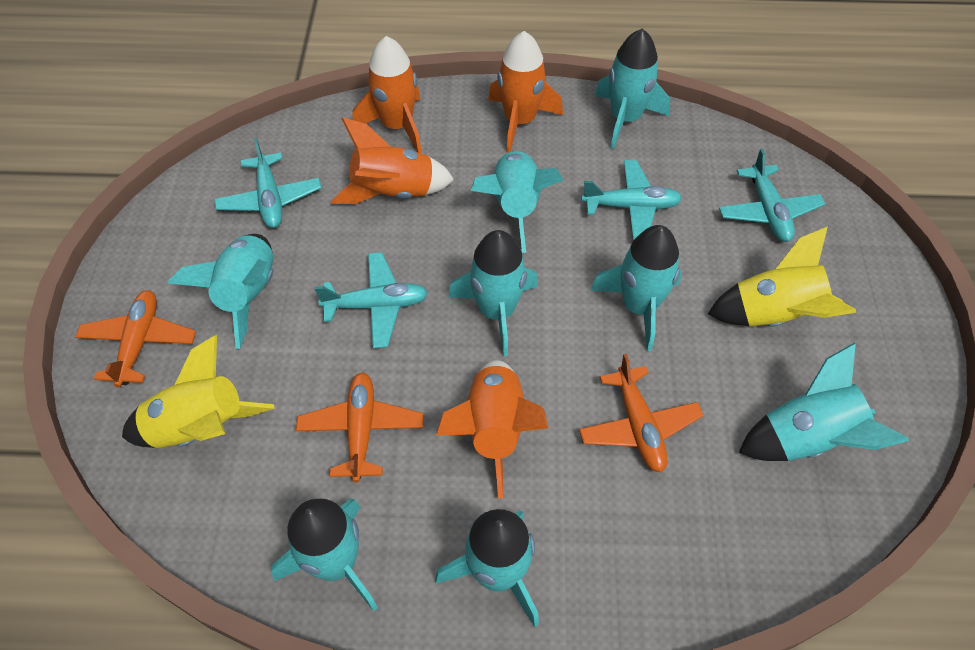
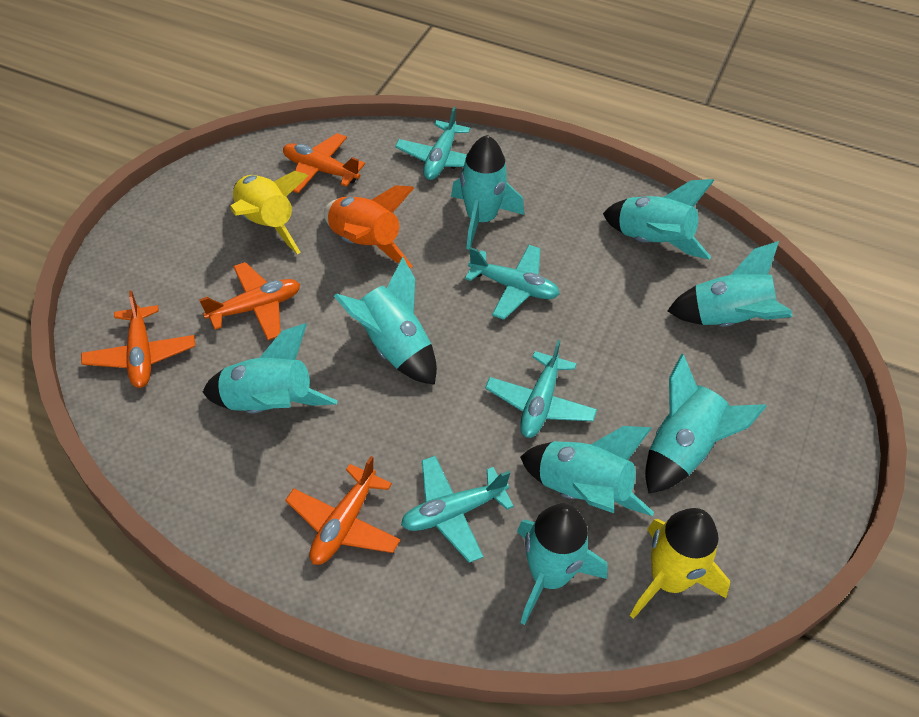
orange plane: 3 -> 4
orange rocket: 4 -> 1

